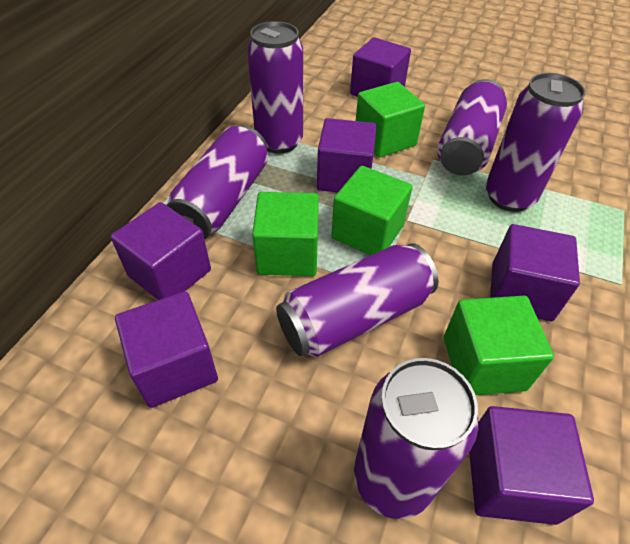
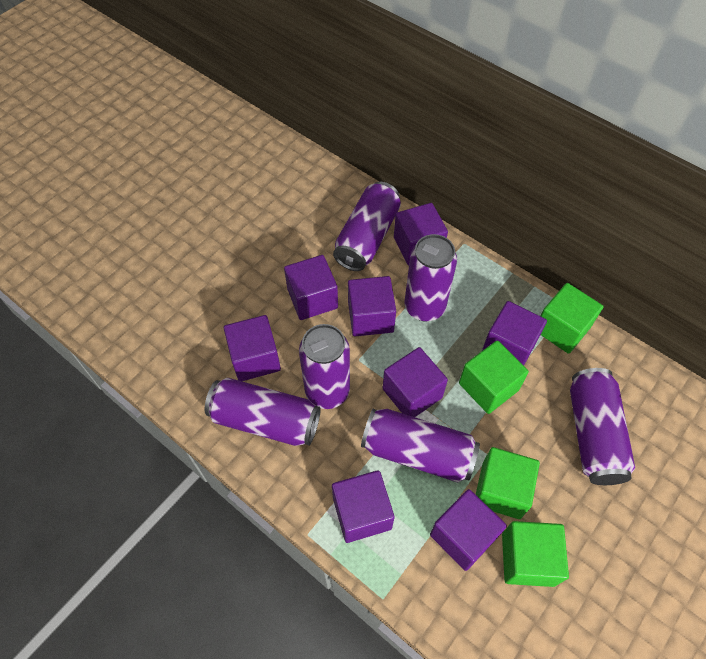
purple cube: 6 -> 8

